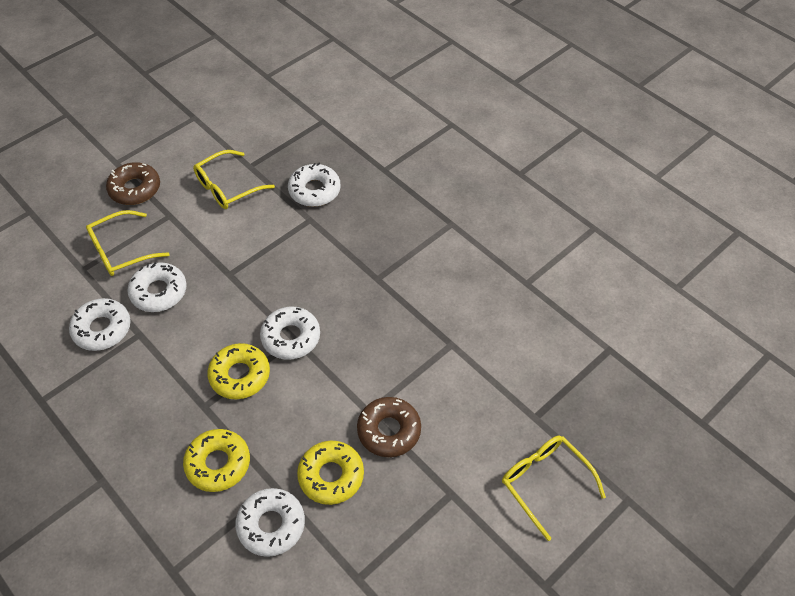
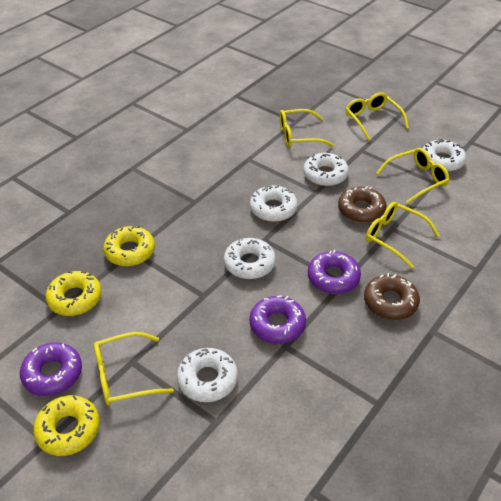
purple donut: 0 -> 3
yellow glasses: 3 -> 5

